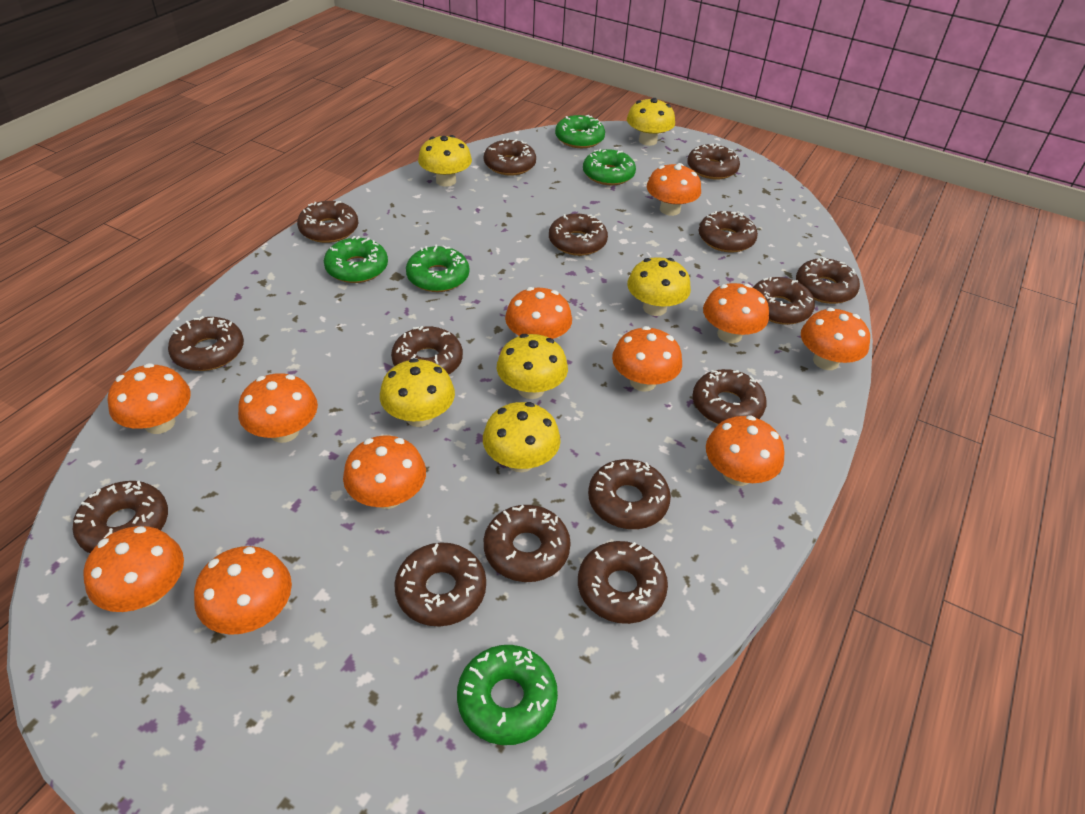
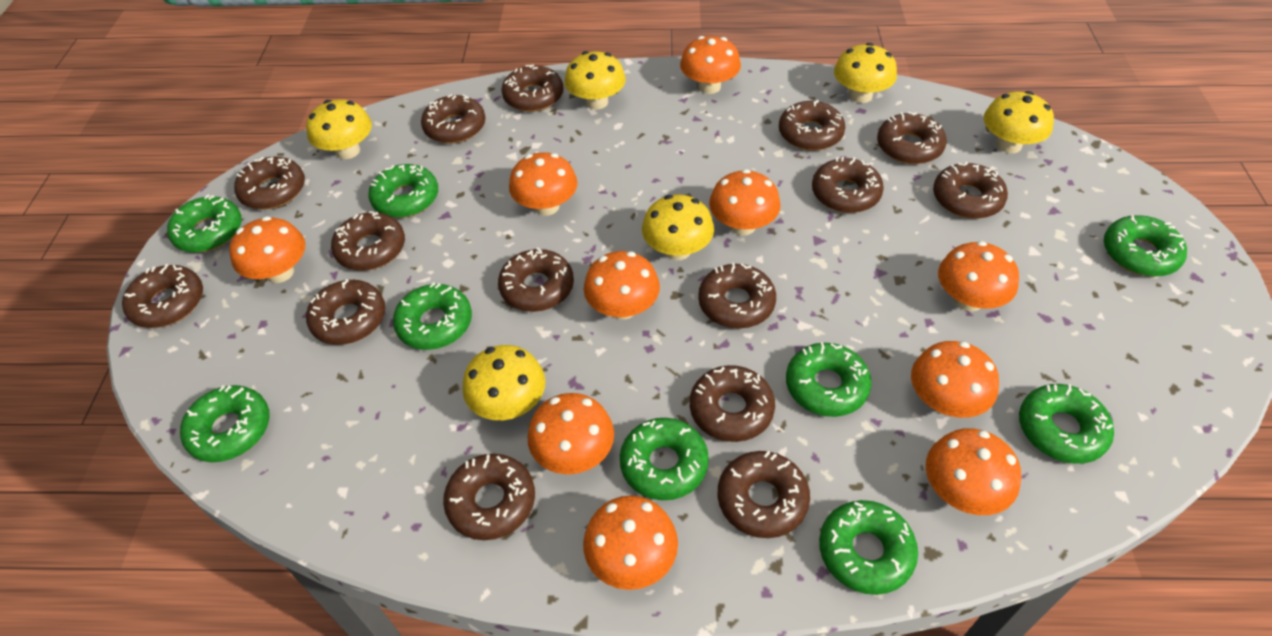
green donut: 5 -> 9
orange mushroom: 11 -> 10

